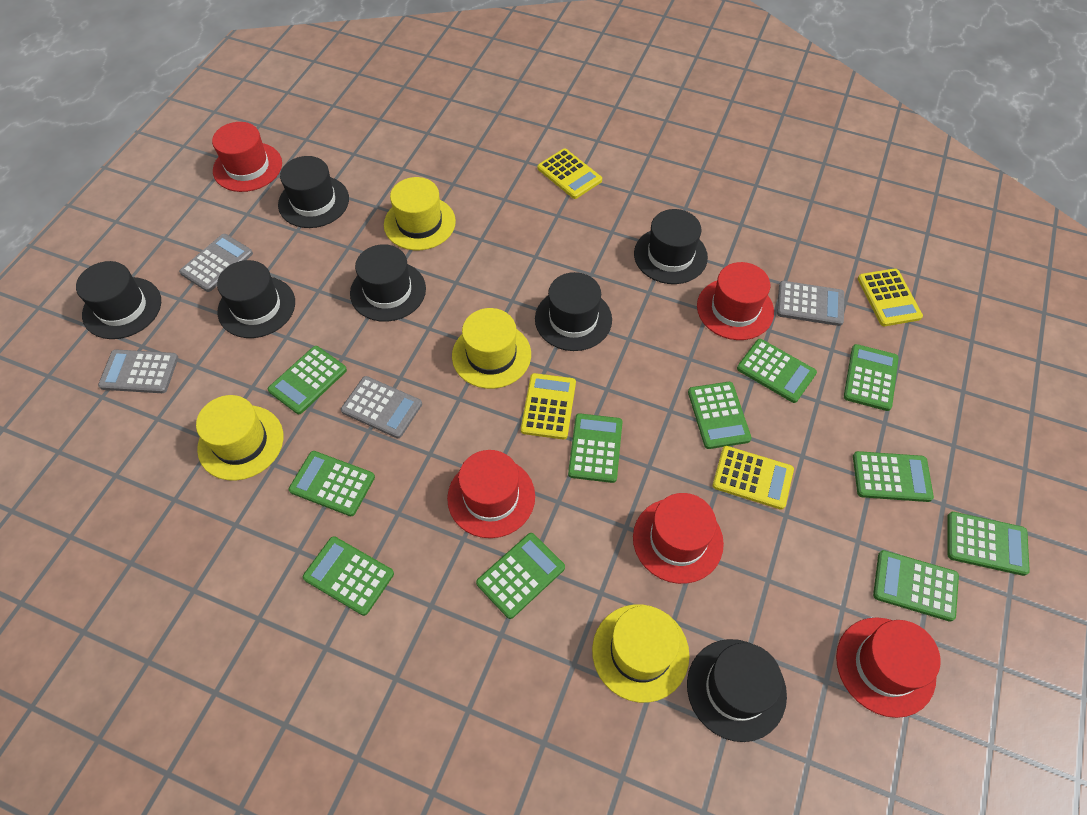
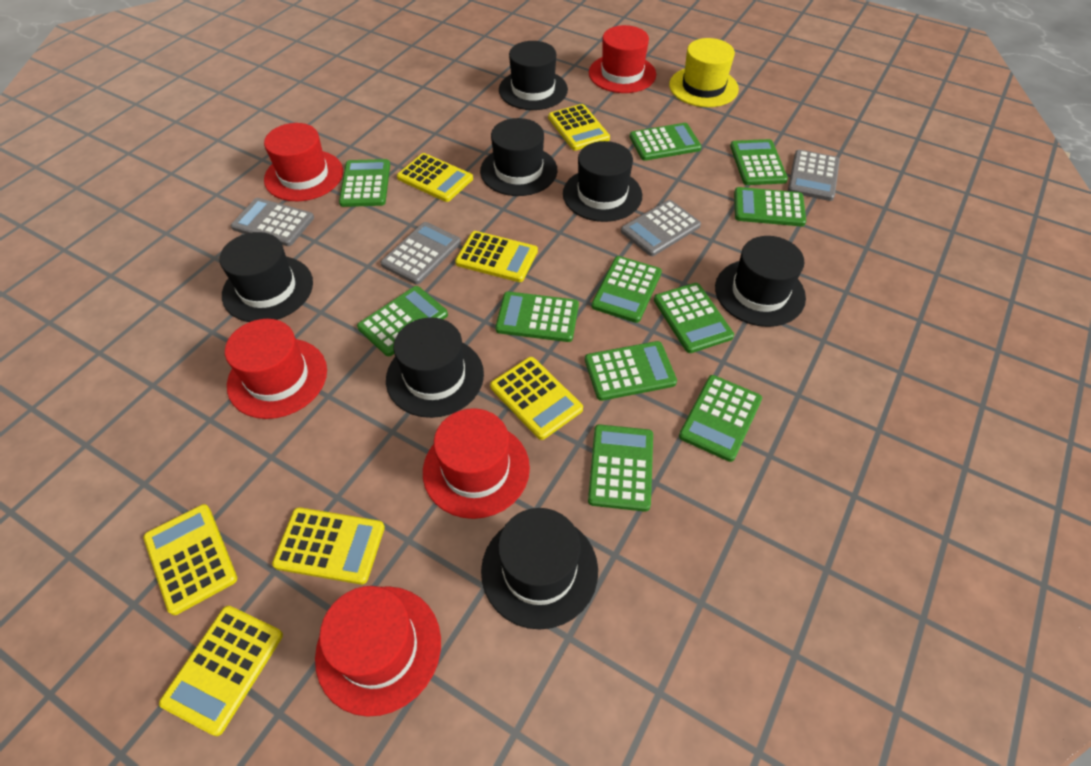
yellow calculator: 4 -> 7
yellow hat: 4 -> 1

